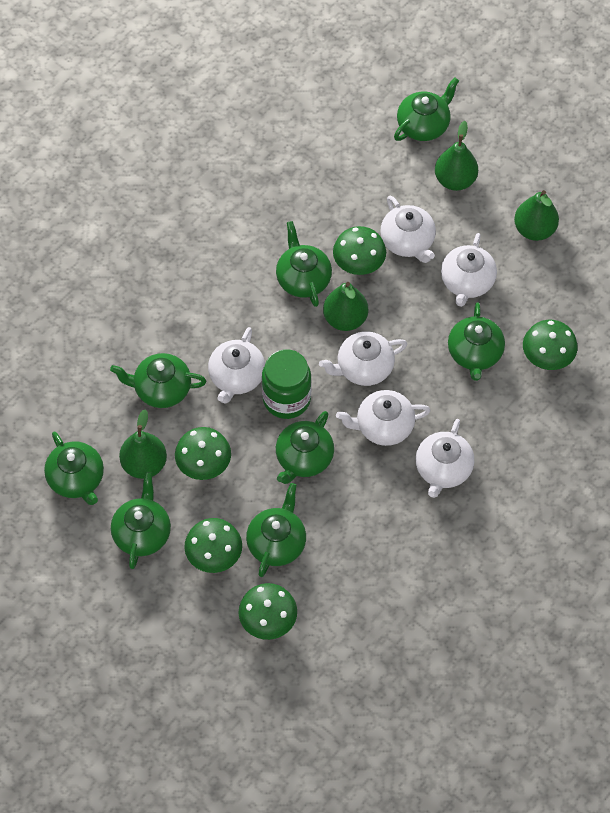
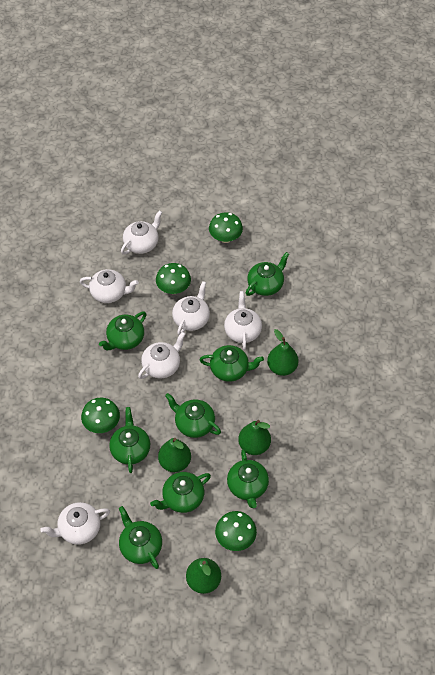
green jar: 1 -> 0
green mushroom: 5 -> 4

